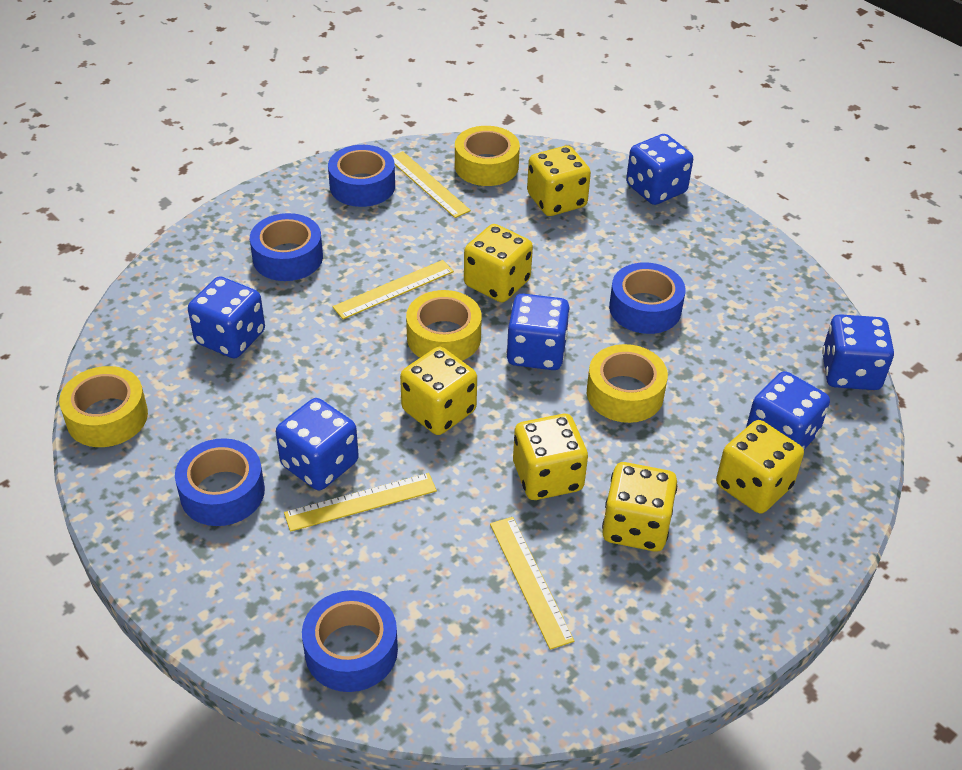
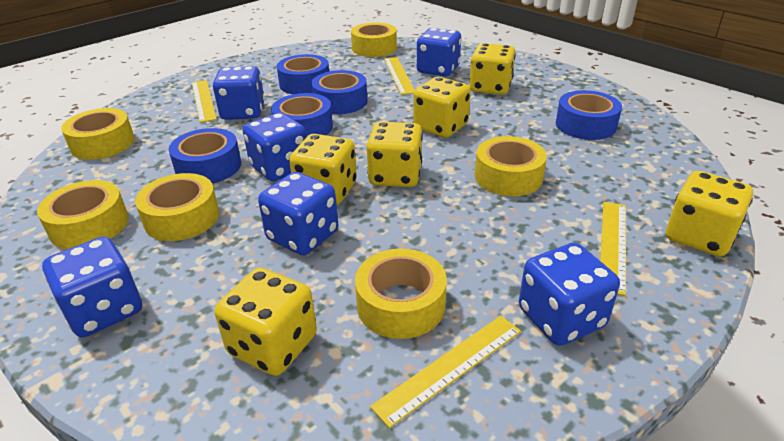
yellow tape: 4 -> 6

